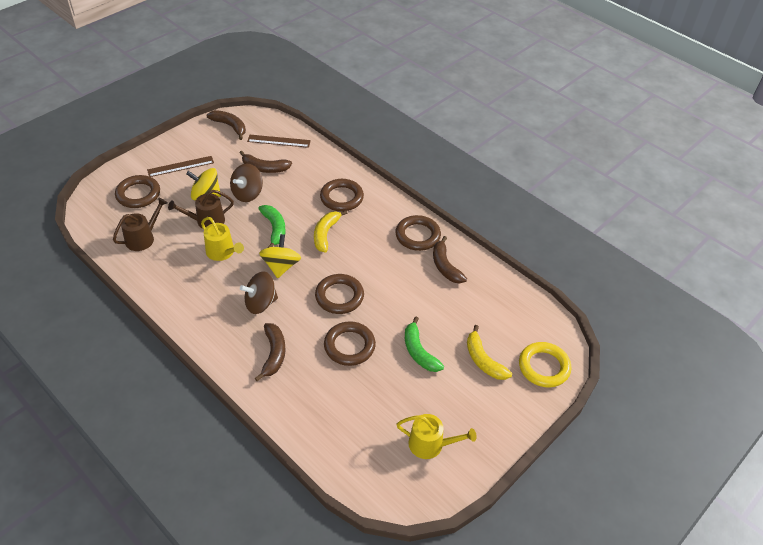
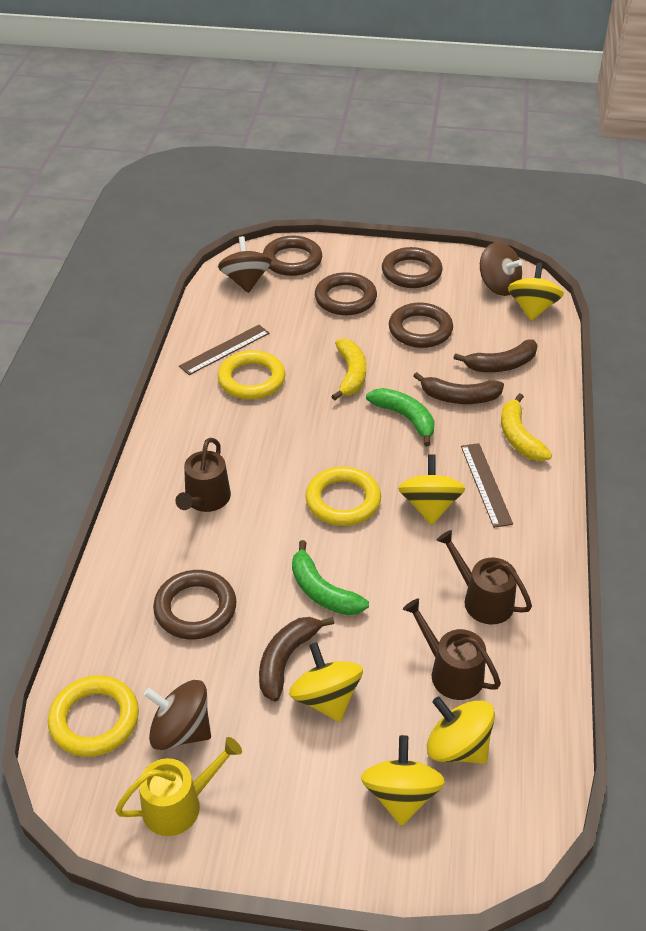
brown banana: 4 -> 3
brown spinning top: 2 -> 3
brown watering can: 2 -> 3
yellow ring: 1 -> 3
yellow spinning top: 2 -> 5
yellow watering can: 2 -> 1

